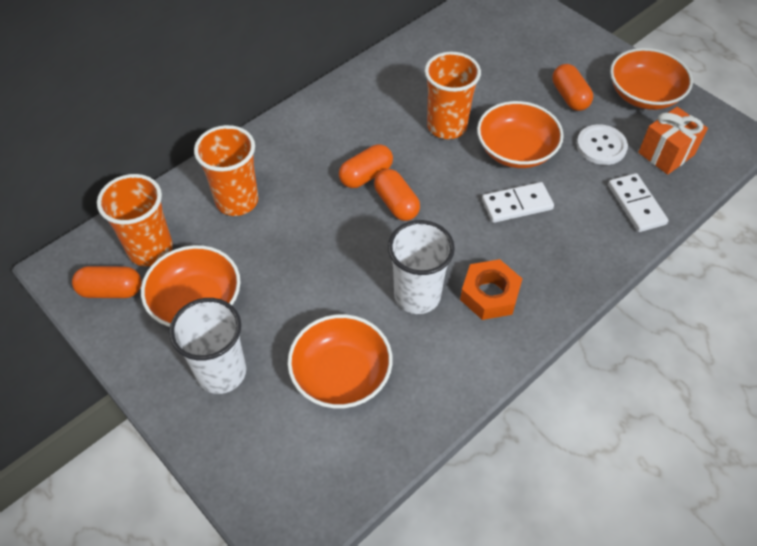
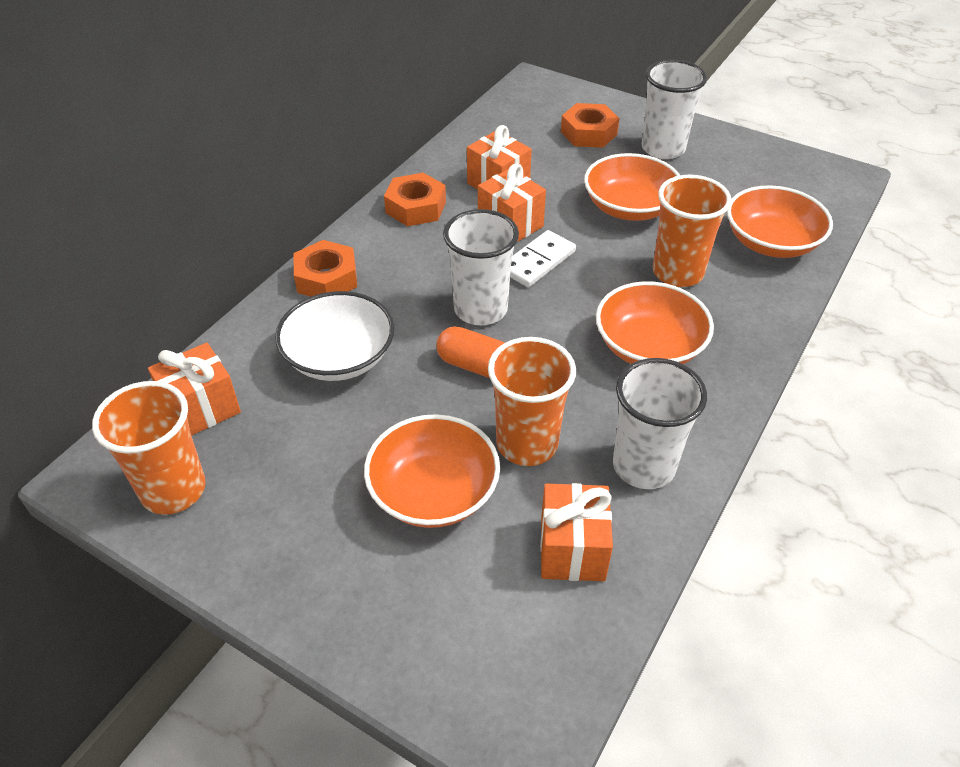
orange capsule: 4 -> 1
orange gift: 1 -> 4
orange nut: 1 -> 3
white bowl: 0 -> 1
white button: 1 -> 0
white cup: 2 -> 3
white domino: 2 -> 1

